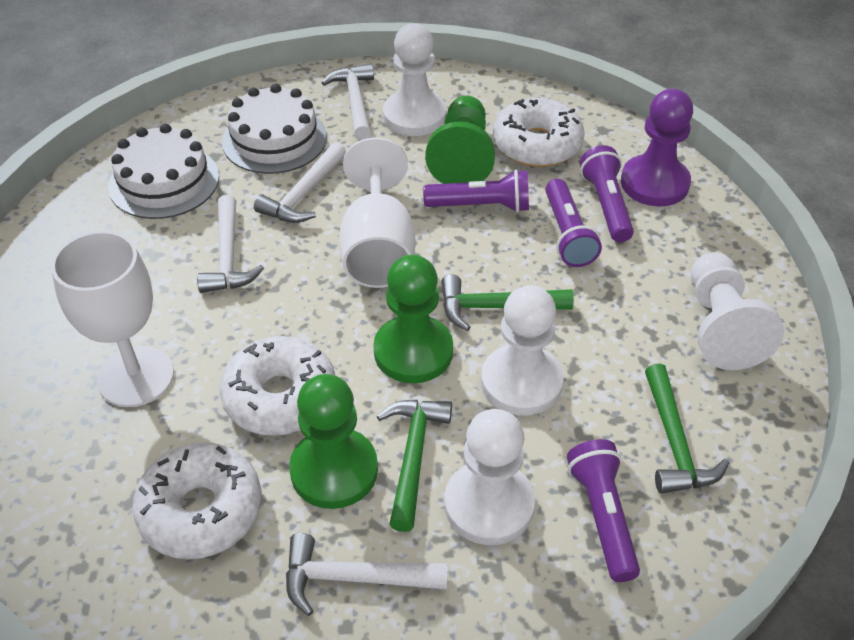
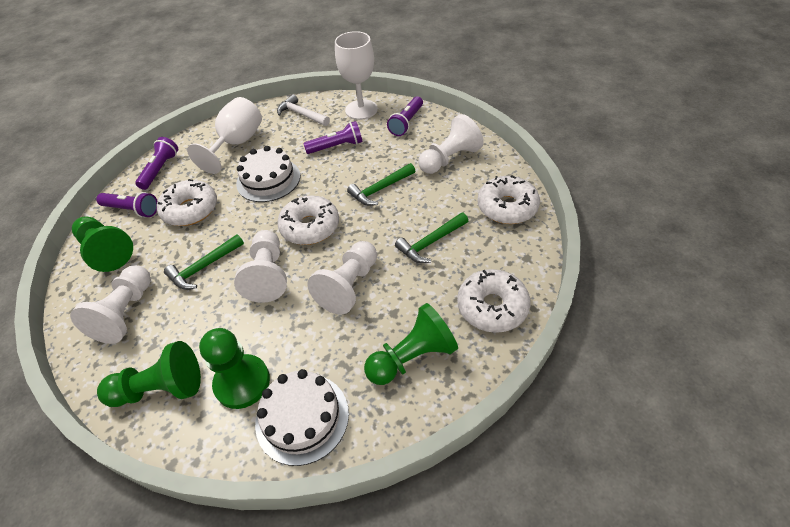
green pawn: 3 -> 4
purple pawn: 1 -> 0
white donut: 3 -> 4
white hammer: 4 -> 1

